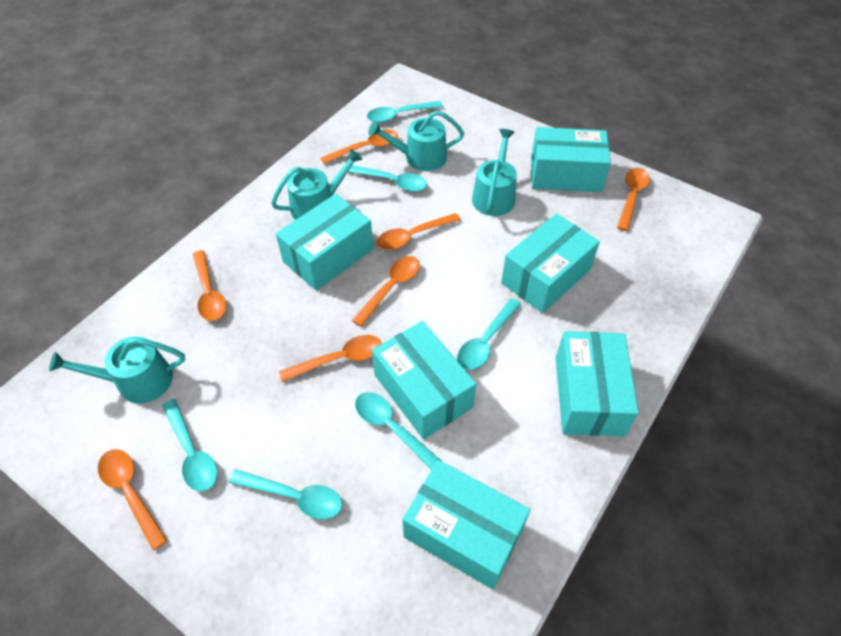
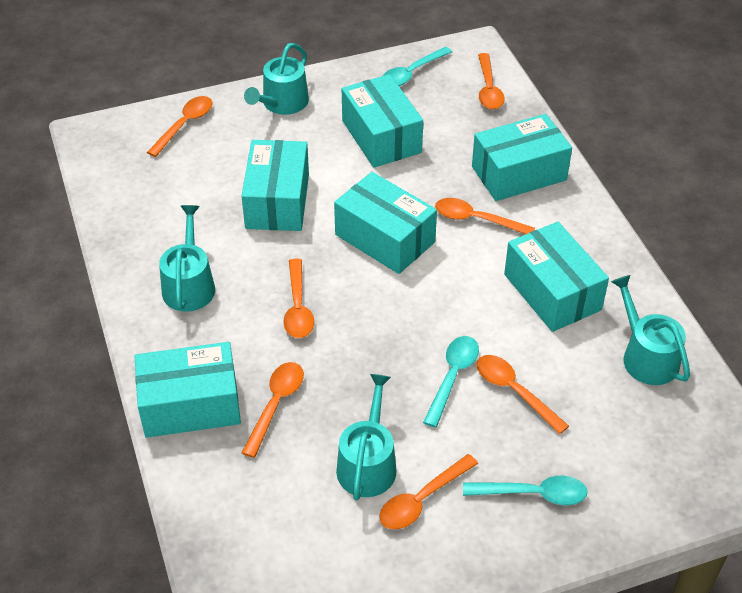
turquoise spoon: 6 -> 3

